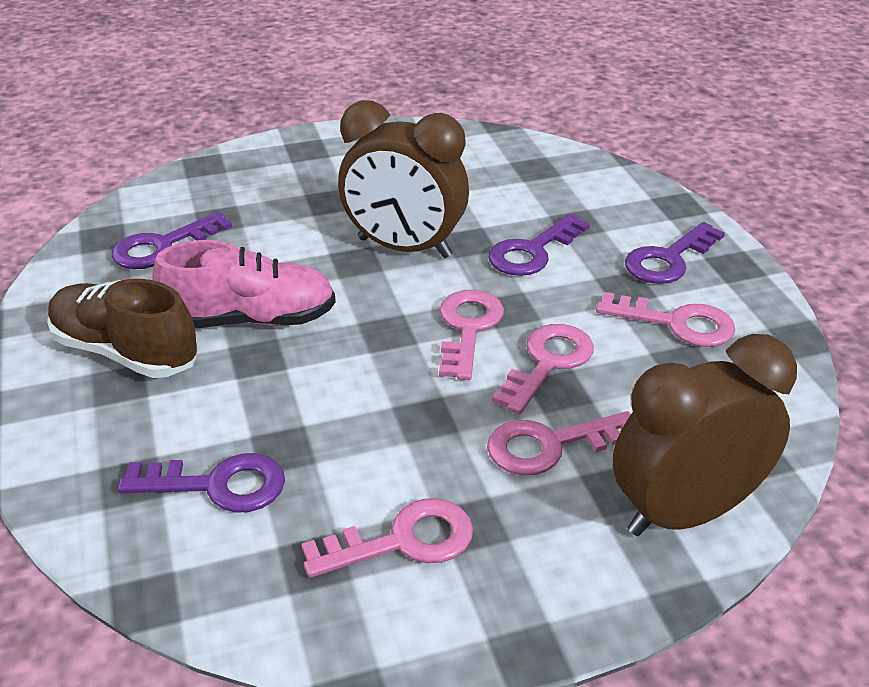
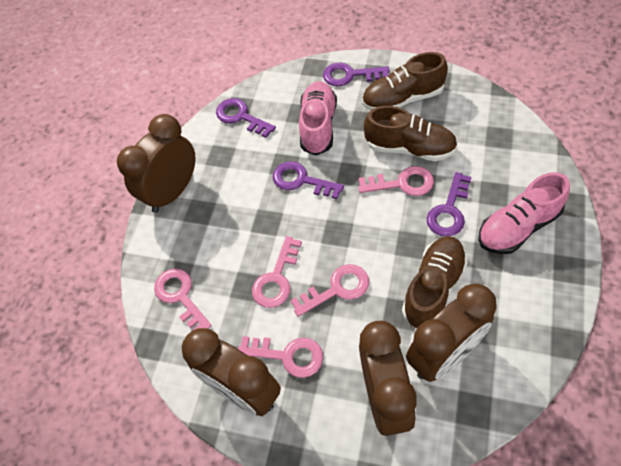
brown clock: 2 -> 4
brown shoe: 1 -> 3
pink shoe: 1 -> 2

